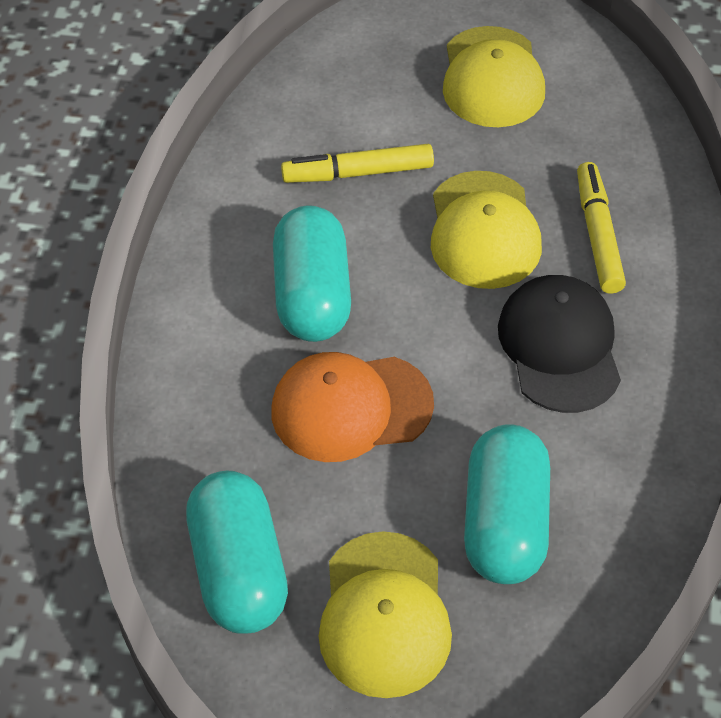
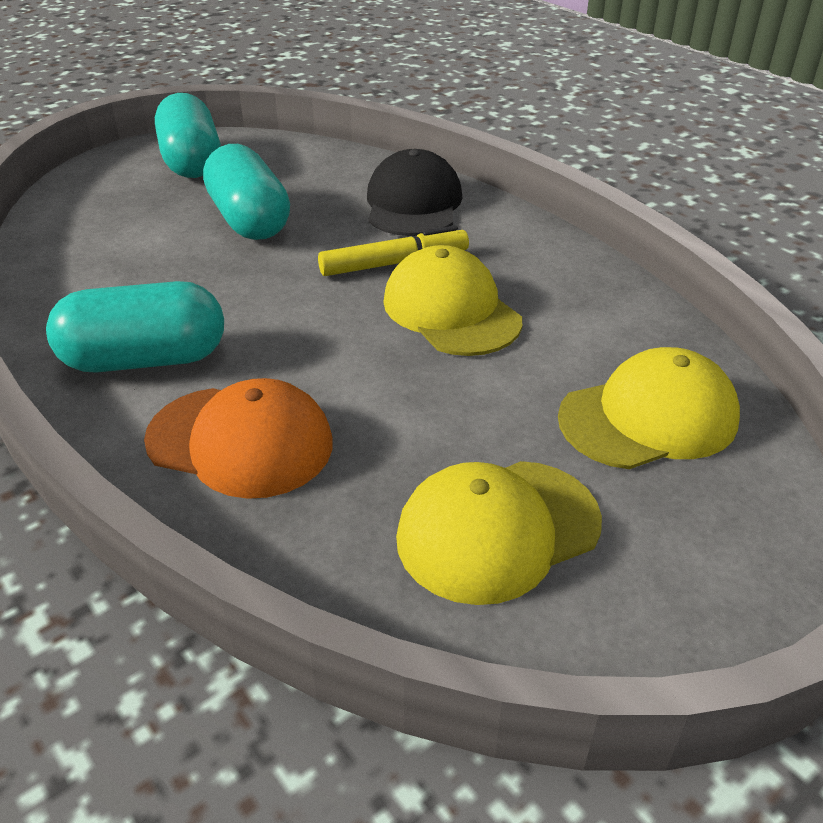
yellow marker: 2 -> 1

